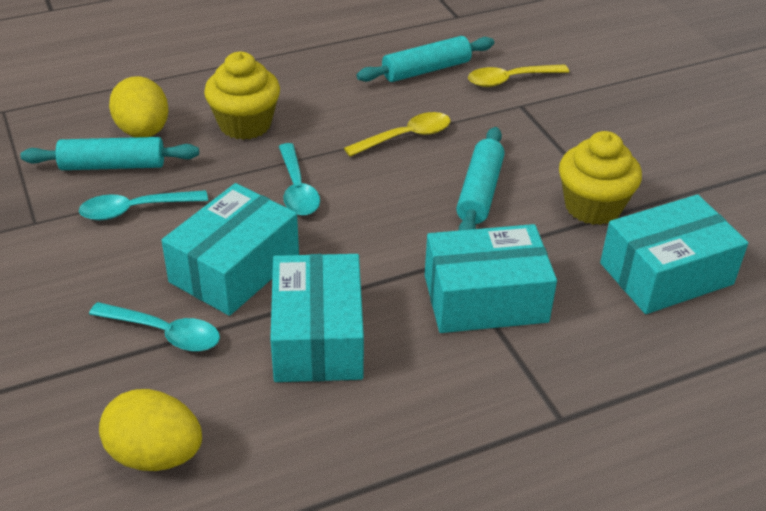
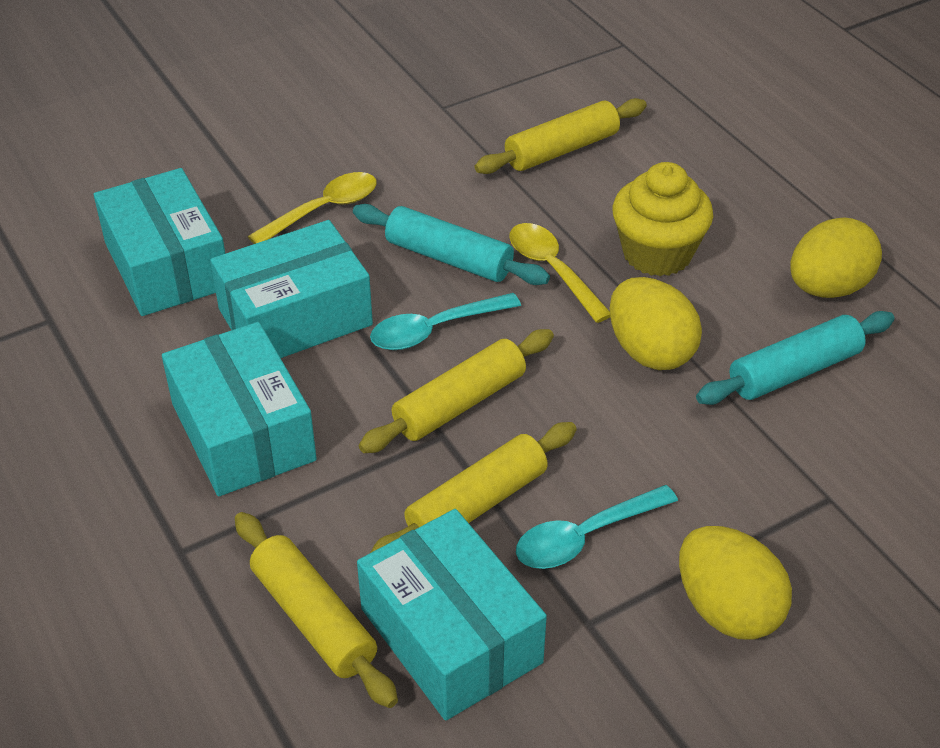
turquoise rolling pin: 3 -> 2
turquoise spoon: 3 -> 2
yellow cupcake: 2 -> 1
yellow egg: 2 -> 3
yellow rolling pin: 0 -> 4

